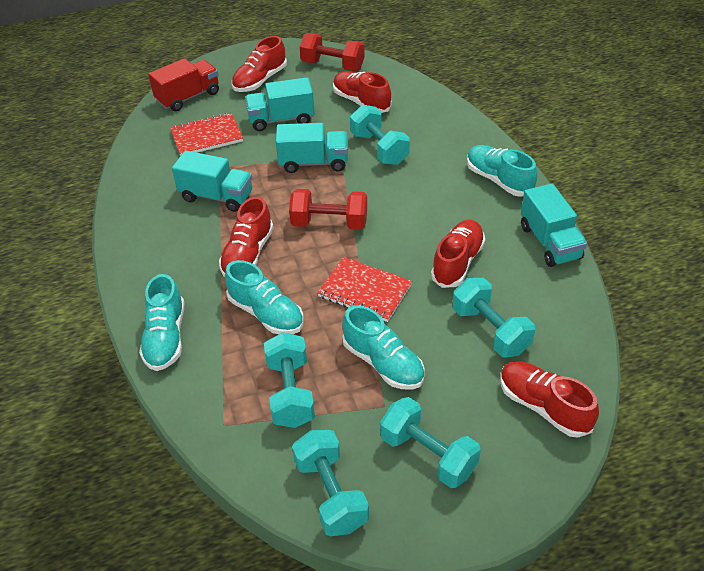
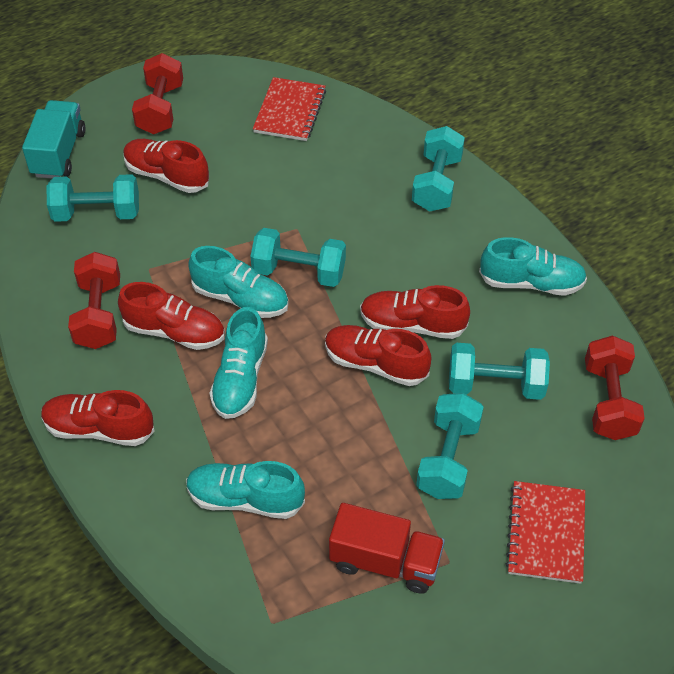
red dumbbell: 2 -> 3
turquoise truck: 4 -> 1

